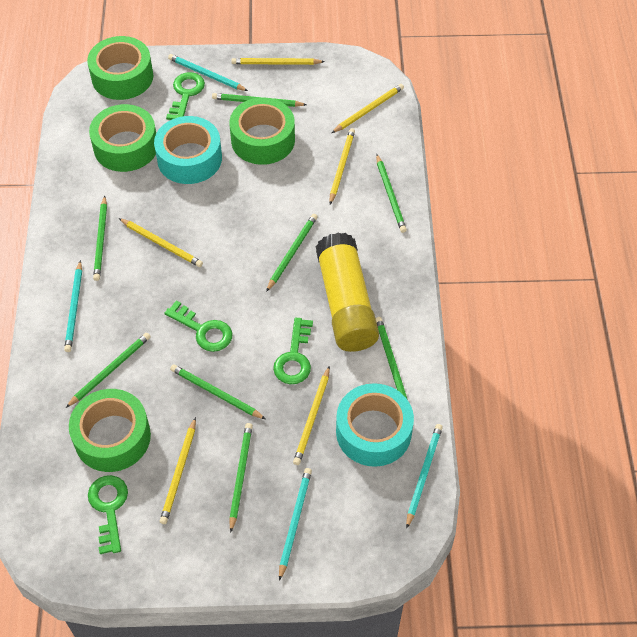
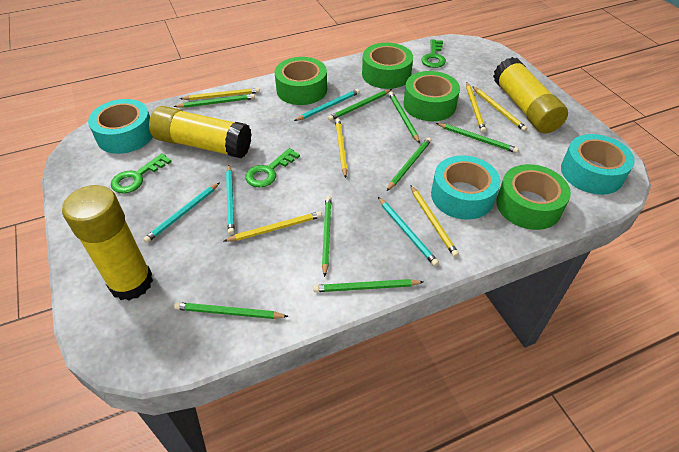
green key: 4 -> 3
turquoise tape: 2 -> 3
yellow glue stick: 1 -> 3

